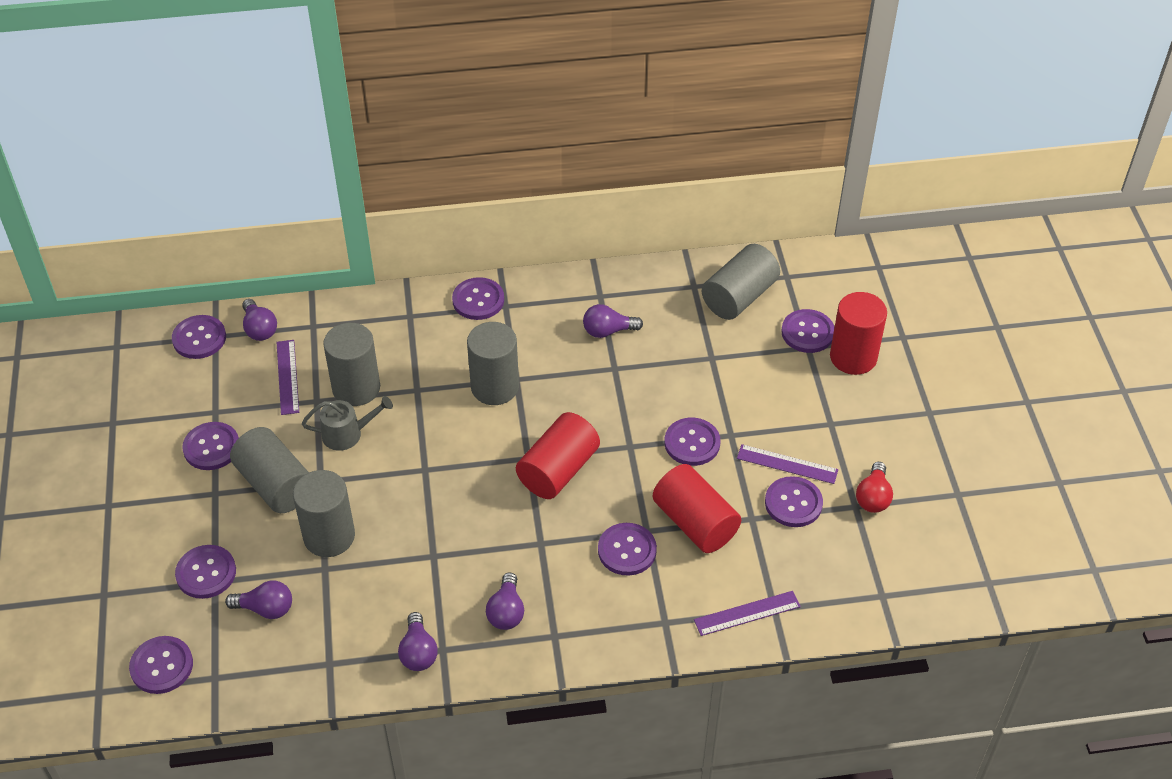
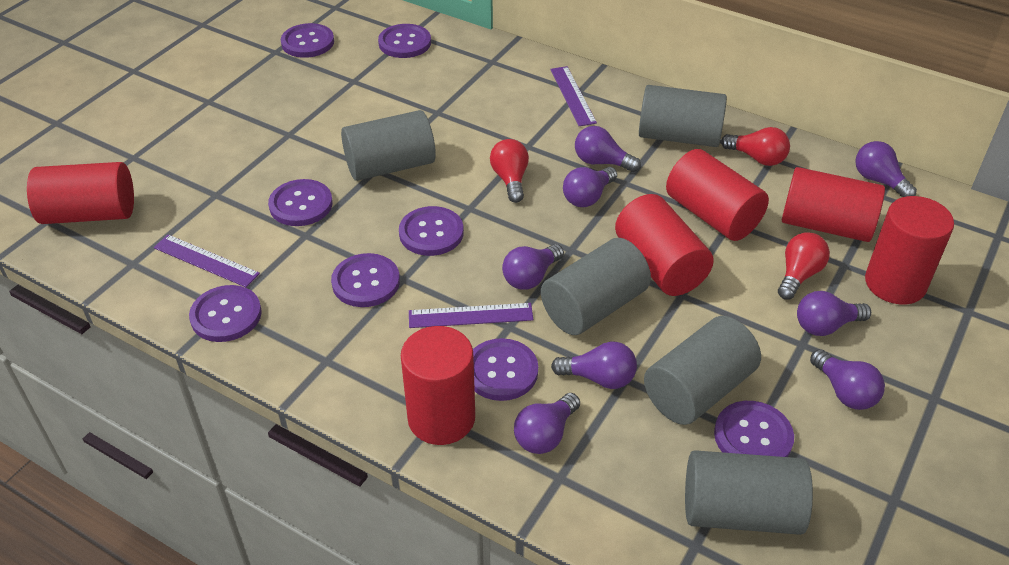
grey watering can: 1 -> 0
purple button: 9 -> 8
purple light bulb: 5 -> 8
red cylinder: 3 -> 6
red light bulb: 1 -> 3

